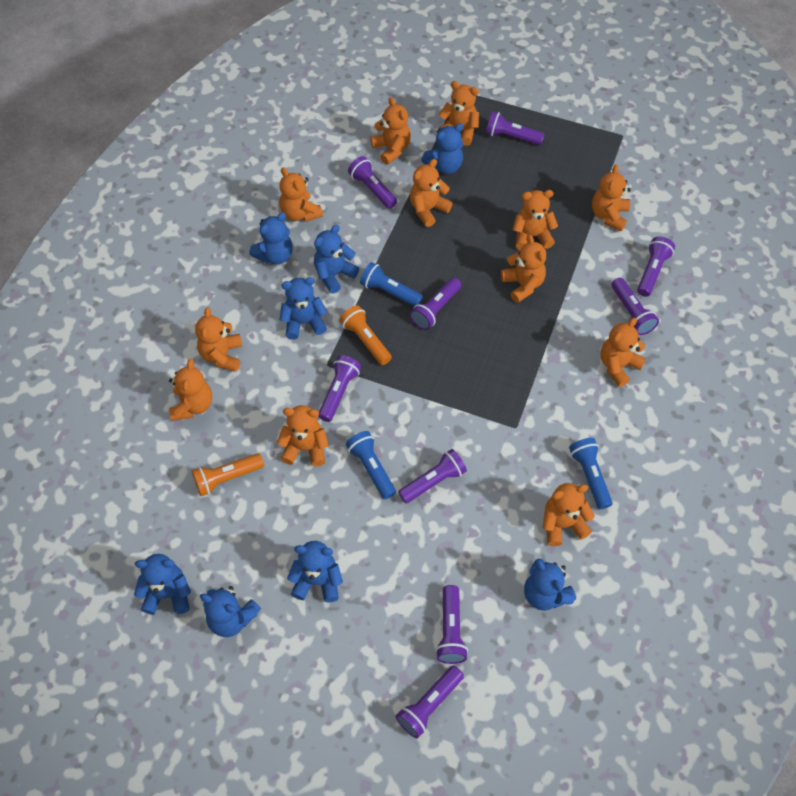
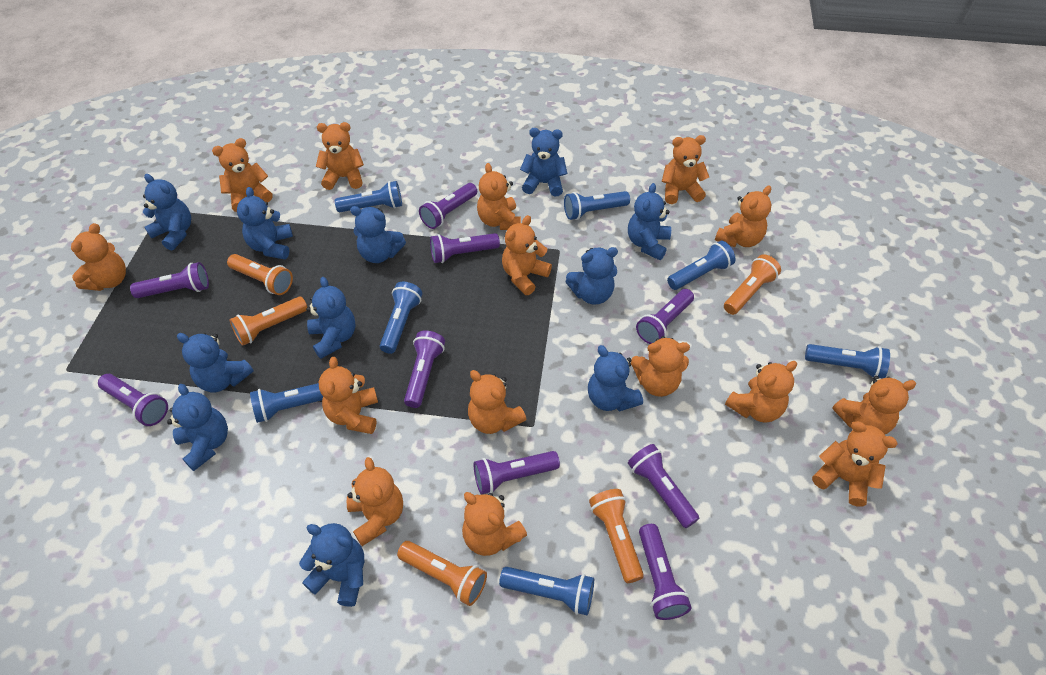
blue flashlight: 3 -> 7
blue teddy bear: 8 -> 11
orange flashlight: 2 -> 5
orange teddy bear: 12 -> 15

